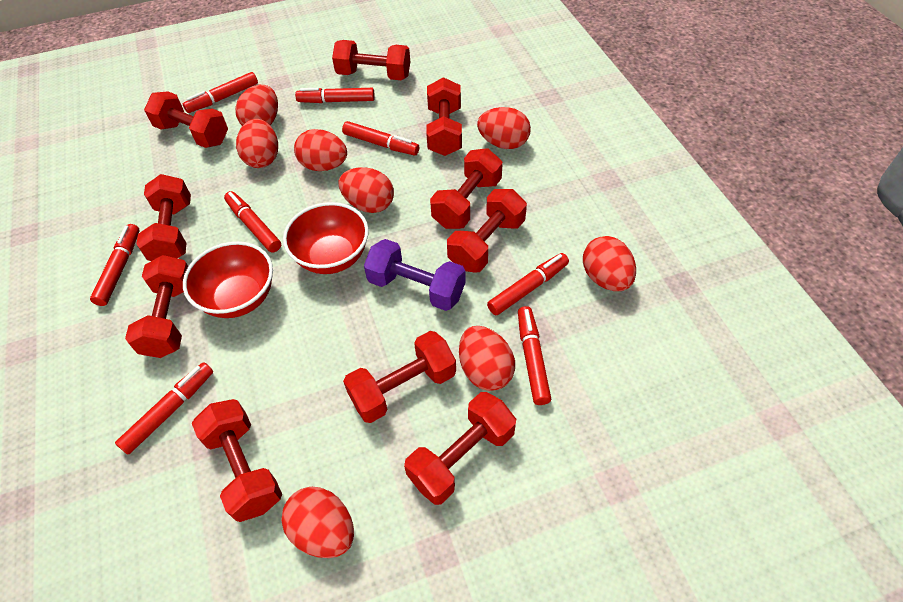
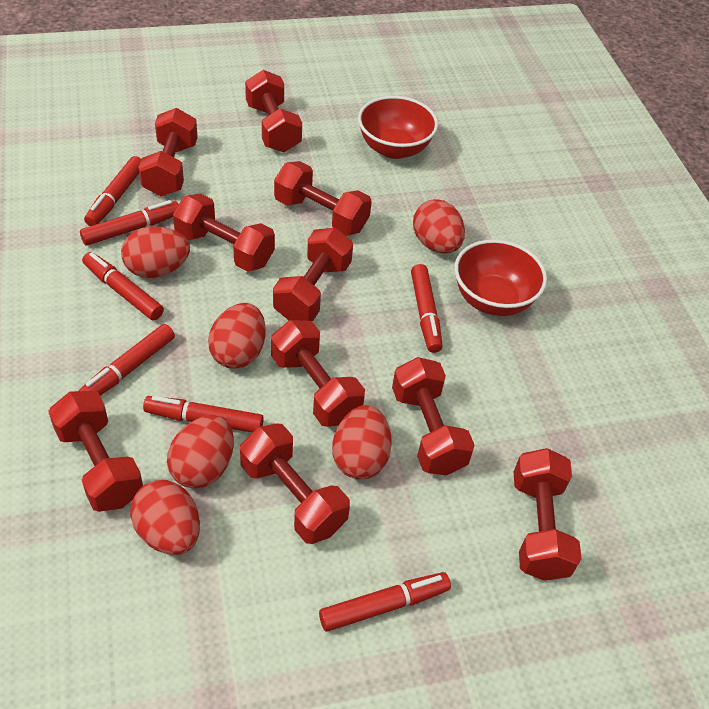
purple dumbbell: 1 -> 0
red egg: 8 -> 6
red marker: 8 -> 7

